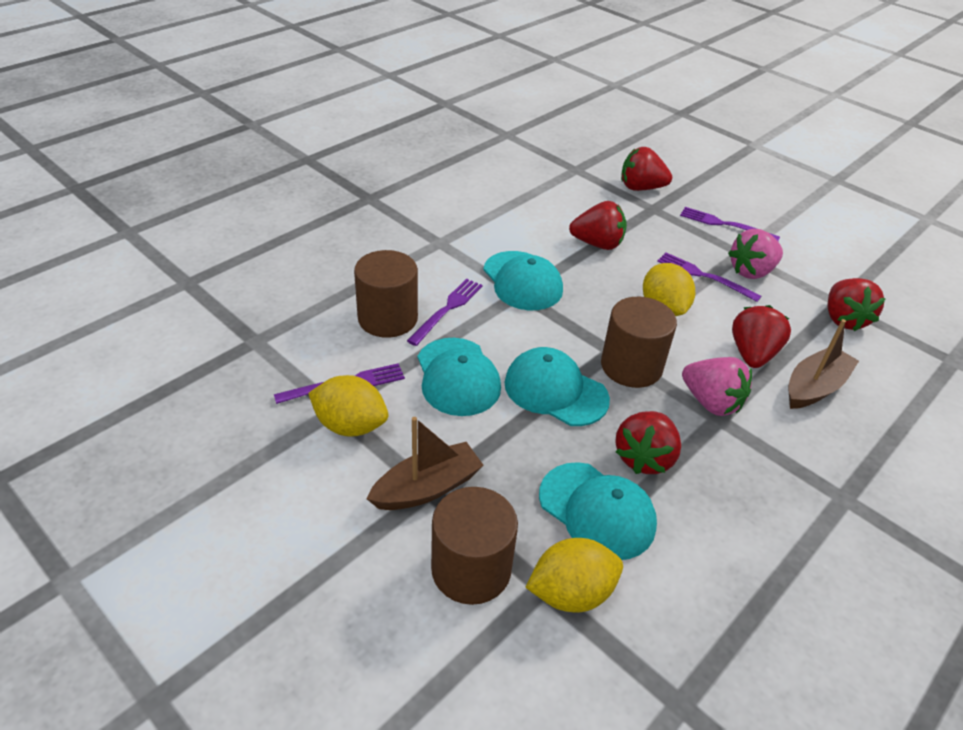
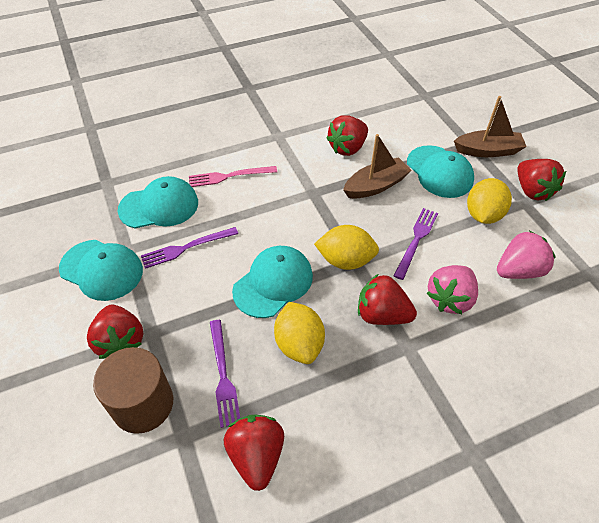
brown cylinder: 3 -> 1
pink fork: 0 -> 1
purple fork: 4 -> 3

